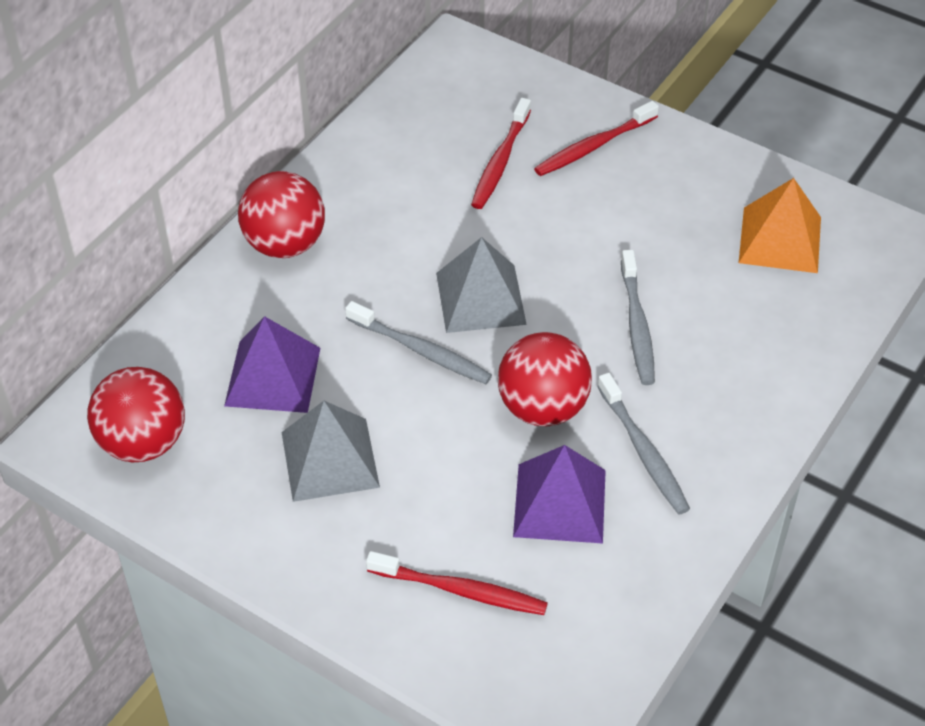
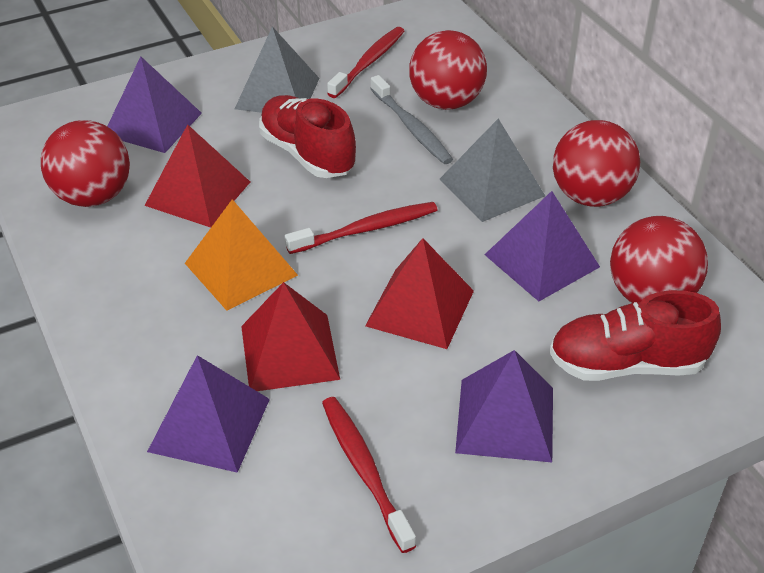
grey toothbrush: 3 -> 1
purple pyramid: 2 -> 4
red ball: 3 -> 4
red pyramid: 0 -> 3
red shoe: 0 -> 2

